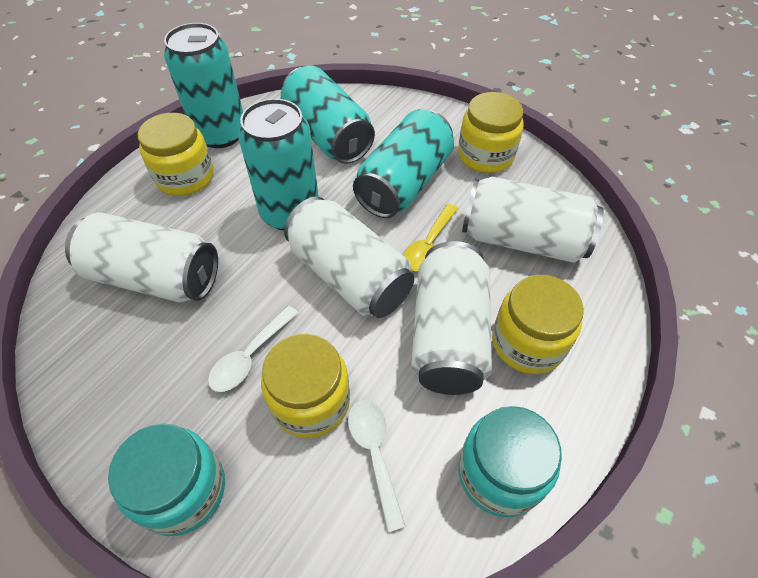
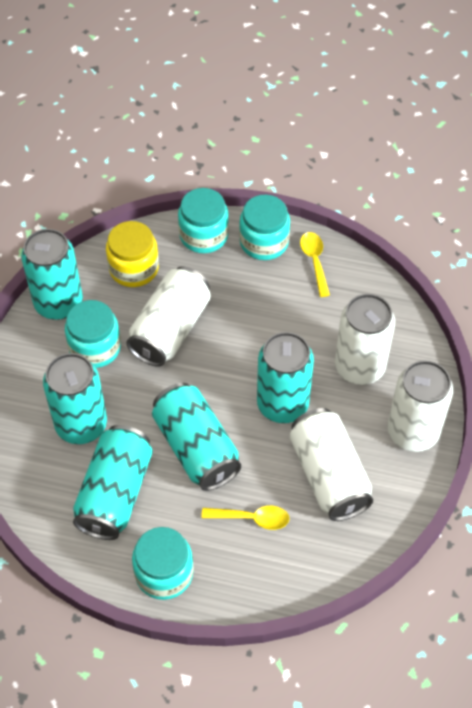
turquoise can: 4 -> 5
turquoise jar: 2 -> 4
white spoon: 2 -> 0
yellow jar: 4 -> 1
yellow spoon: 1 -> 2

